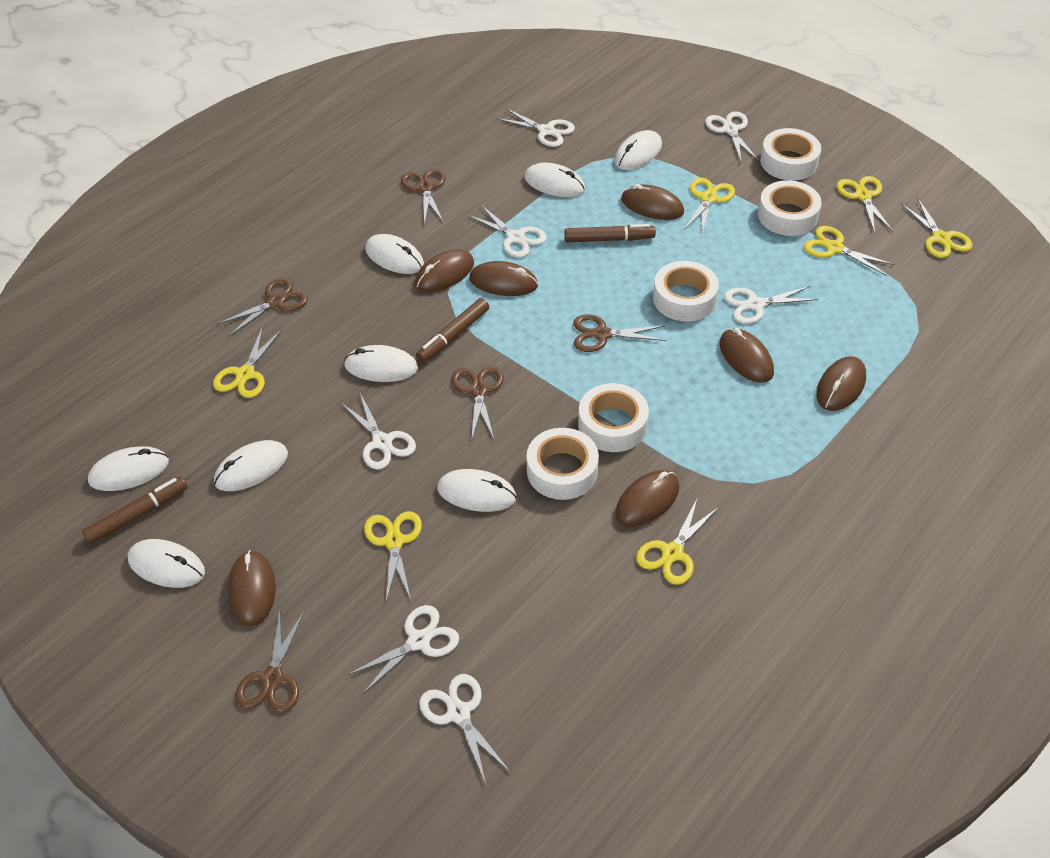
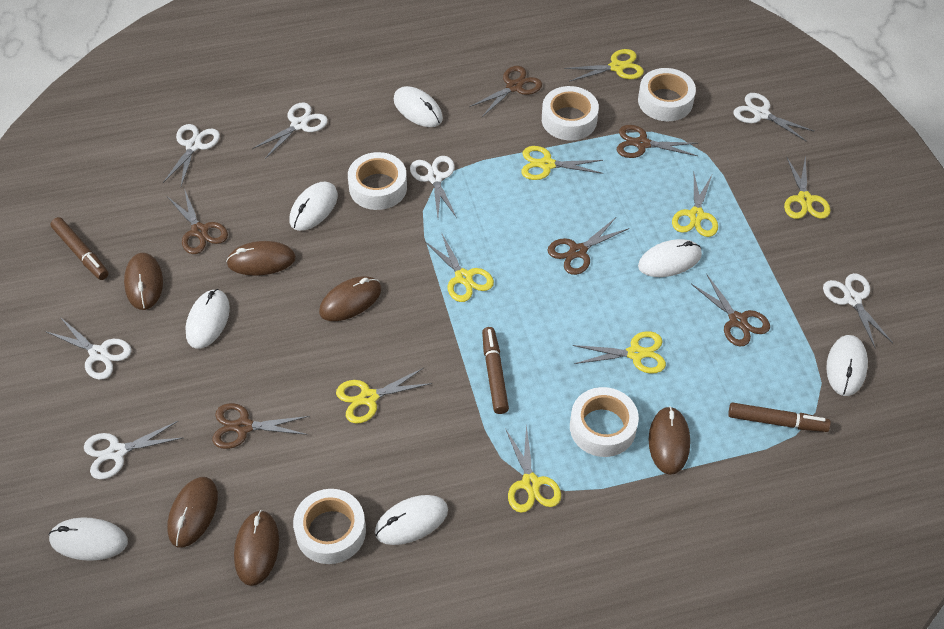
brown mouse: 7 -> 6
brown scissors: 5 -> 6
white mouse: 8 -> 7
yellow scissors: 7 -> 8

